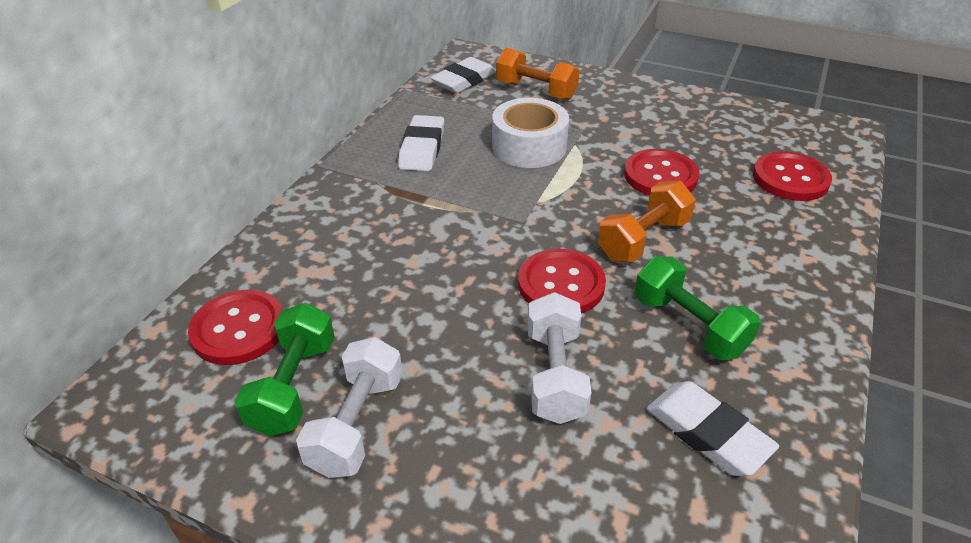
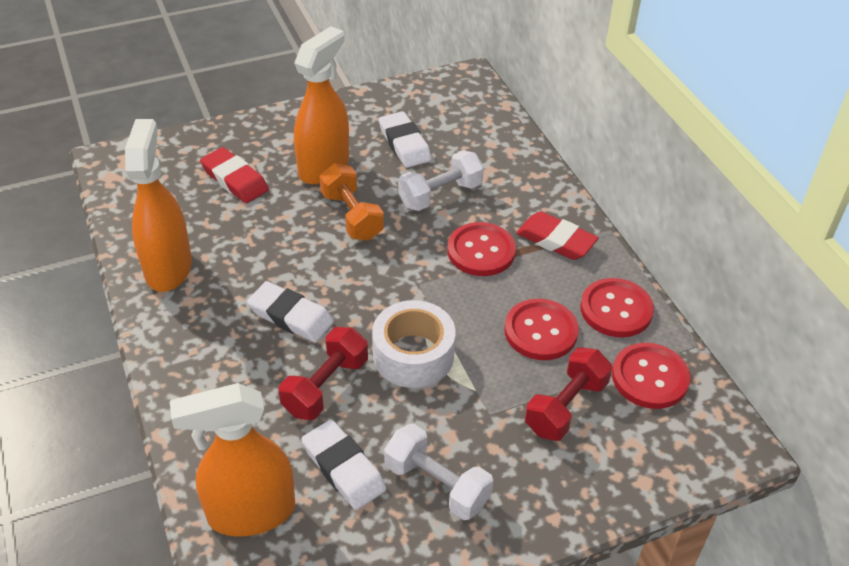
green dumbbell: 2 -> 0
orange dumbbell: 2 -> 1
orange spray bottle: 0 -> 3
red dumbbell: 0 -> 2
red eraser: 0 -> 2

